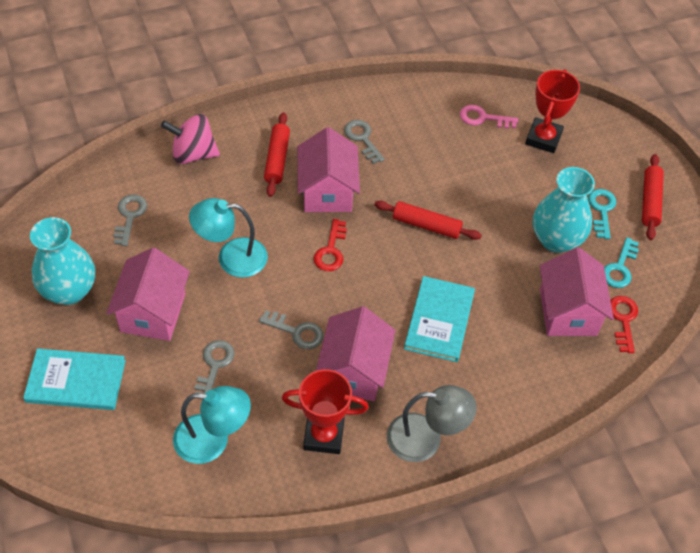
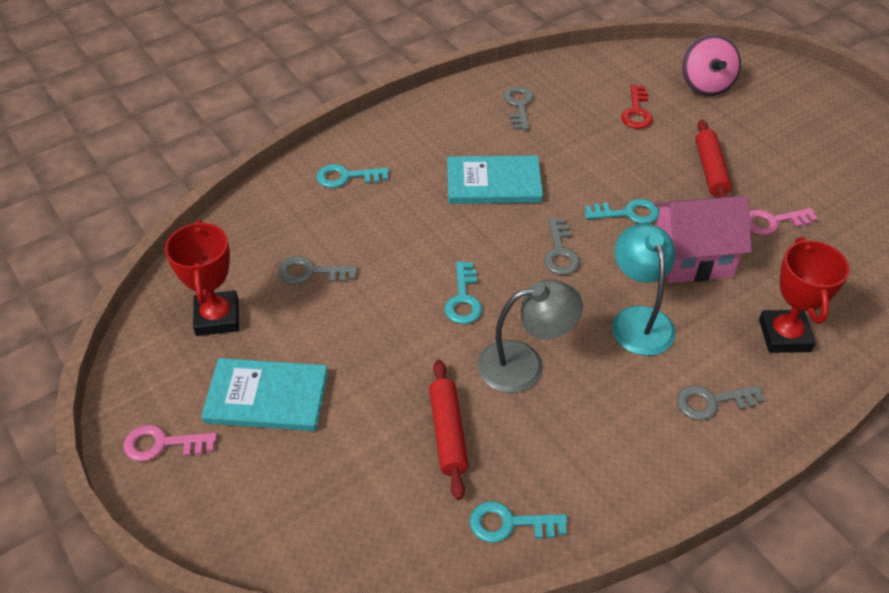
pink house: 4 -> 1
pink key: 1 -> 2
red key: 2 -> 1
red rolling pin: 3 -> 2
turquoise key: 2 -> 4
turquoise lamp: 2 -> 1
turquoise vase: 2 -> 0

